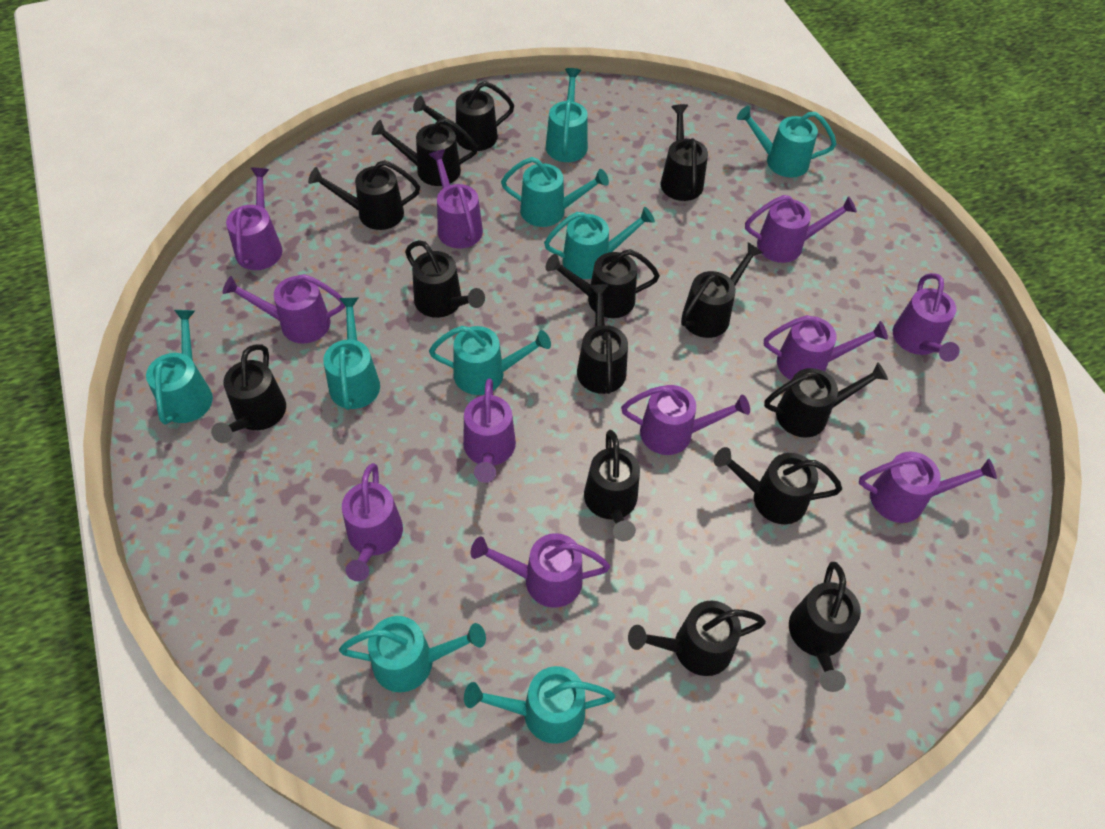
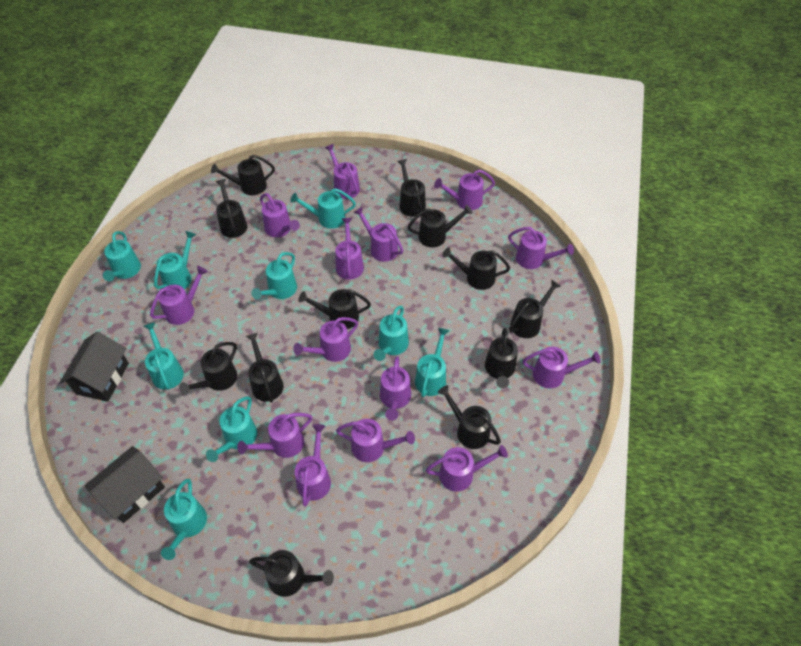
black house: 0 -> 2
black watering can: 14 -> 12
purple watering can: 11 -> 14

